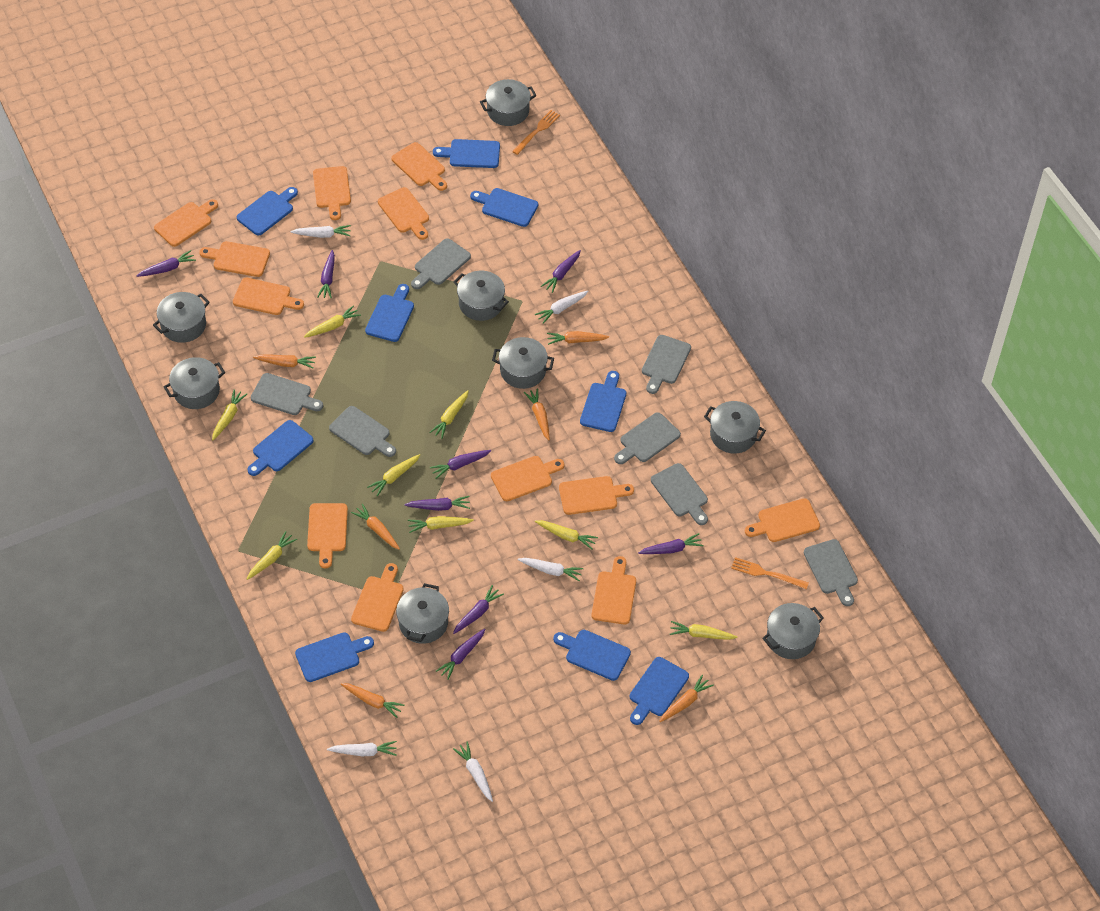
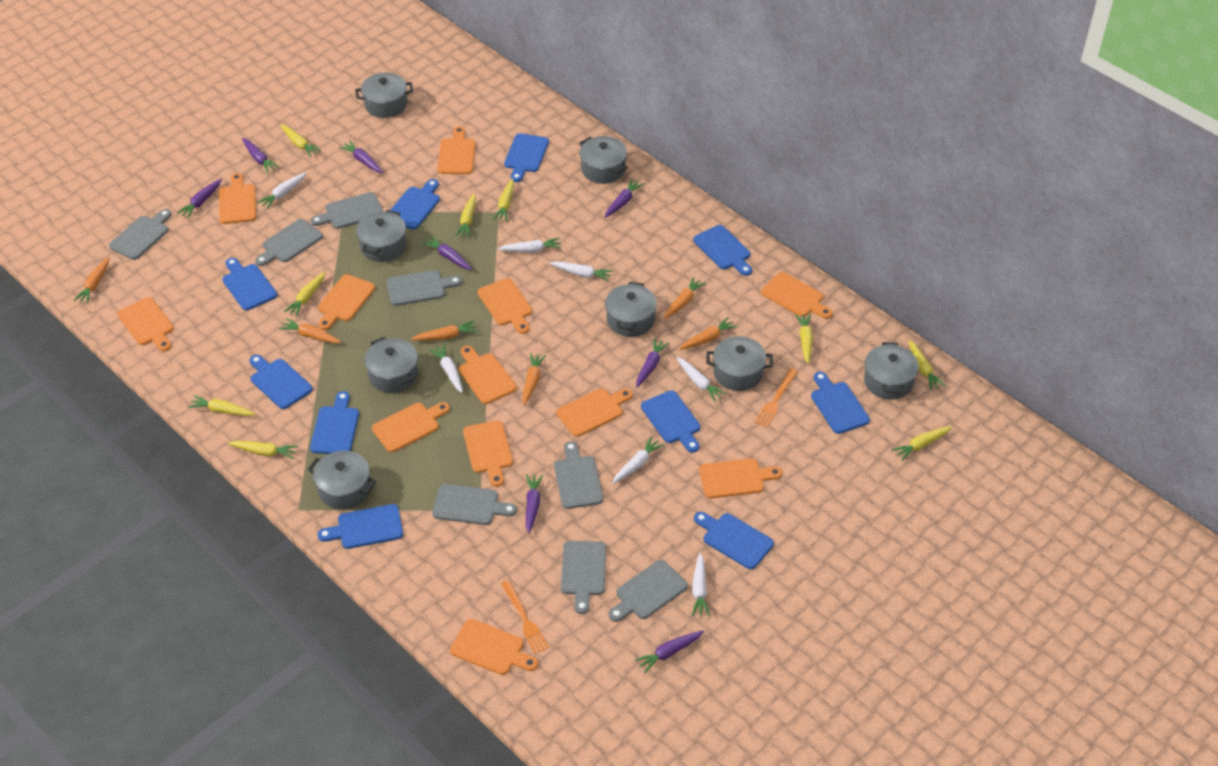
blue cutting board: 9 -> 10
grey cutting board: 7 -> 8
white carrot: 5 -> 7
yellow carrot: 8 -> 9

